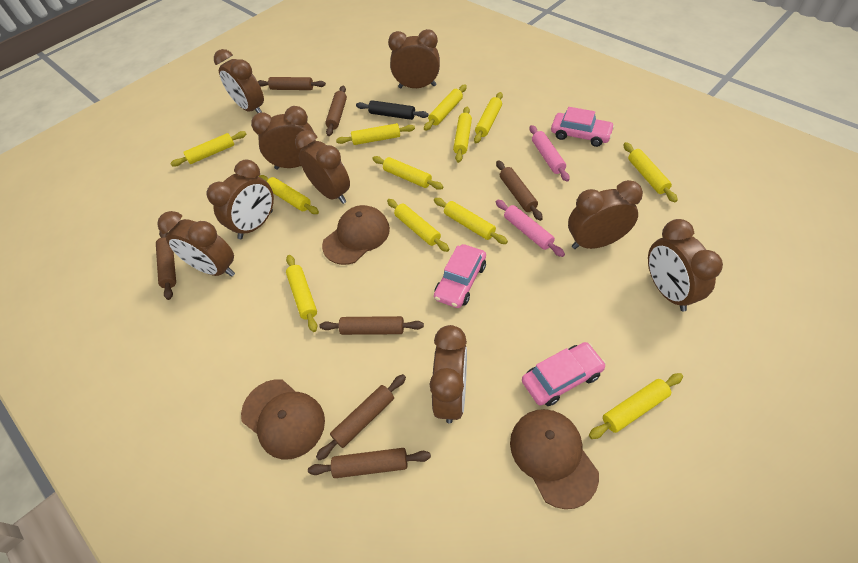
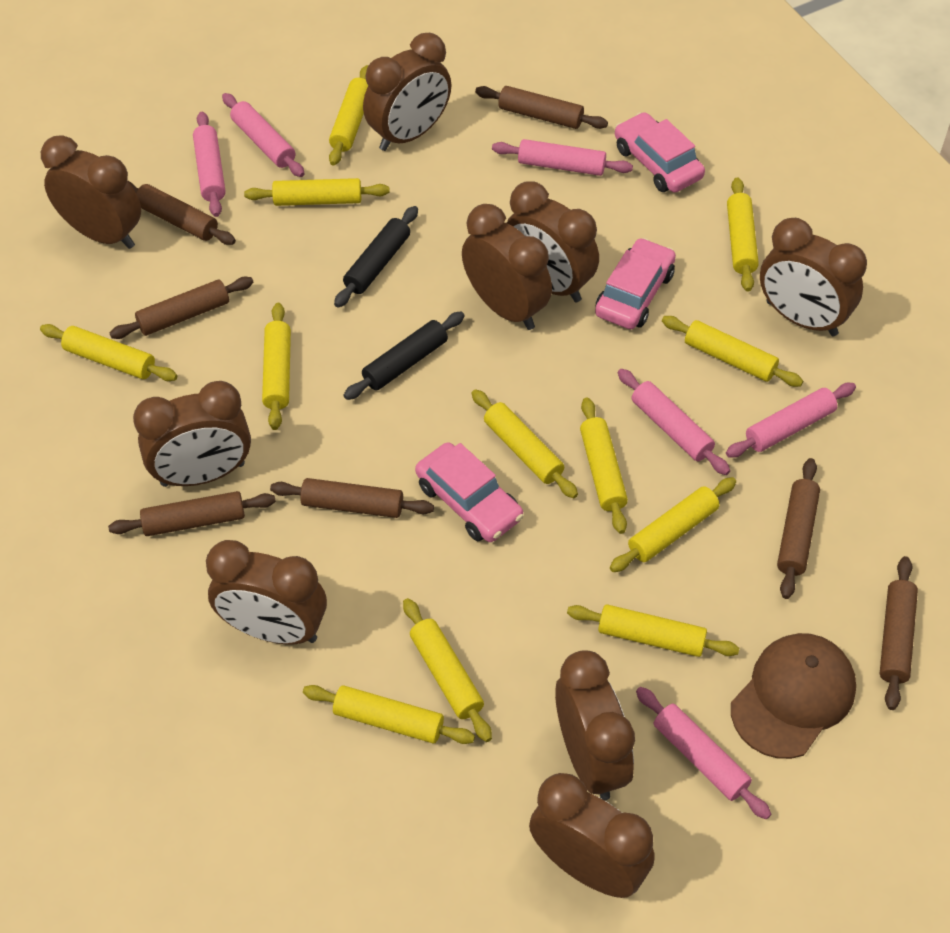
black rolling pin: 1 -> 2
brown cap: 3 -> 1
pink rolling pin: 2 -> 6

